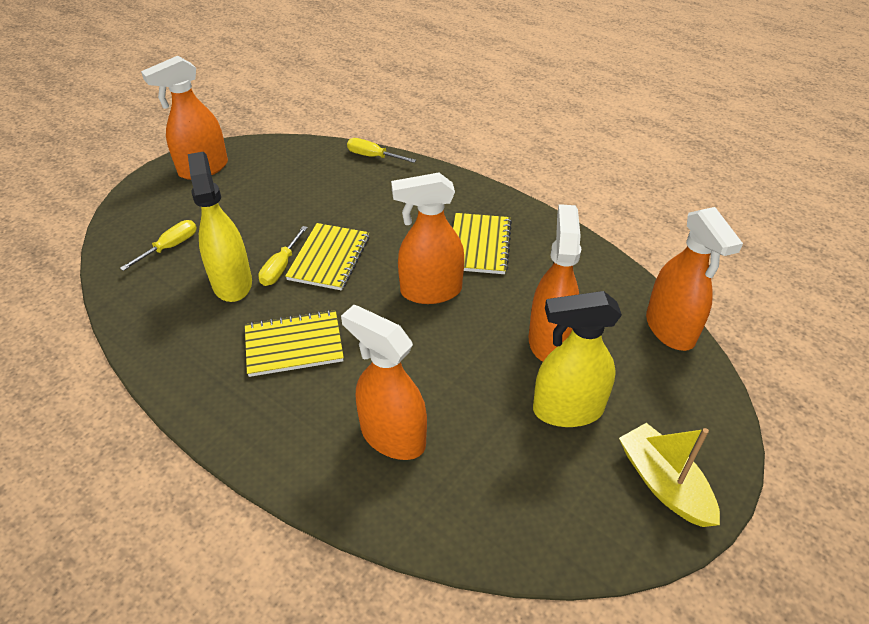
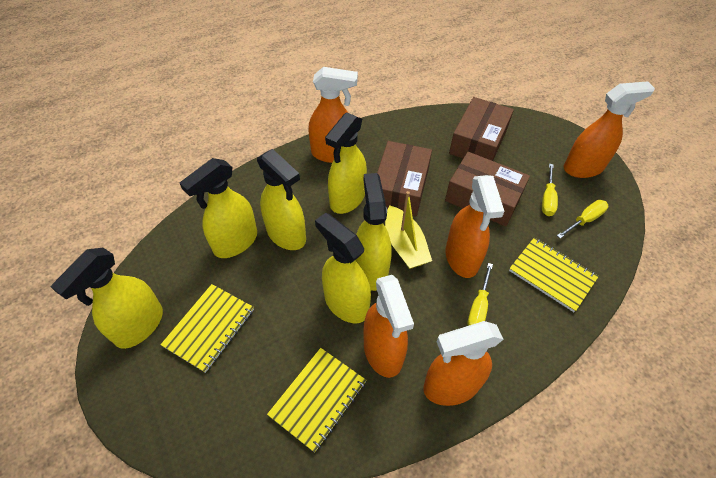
brown box: 0 -> 3
yellow spray bottle: 2 -> 6

